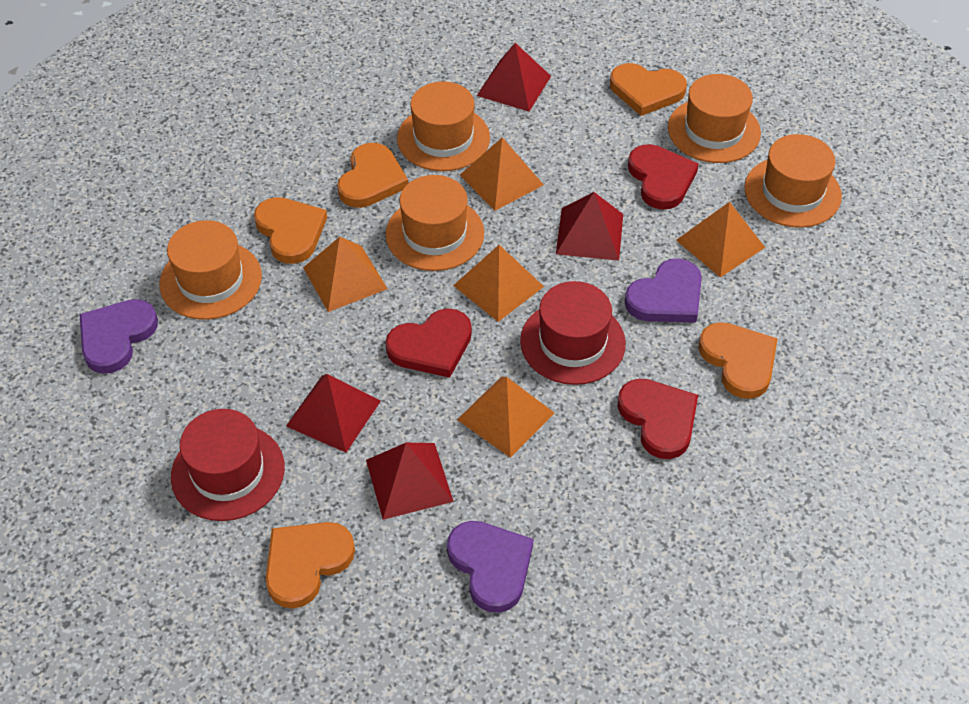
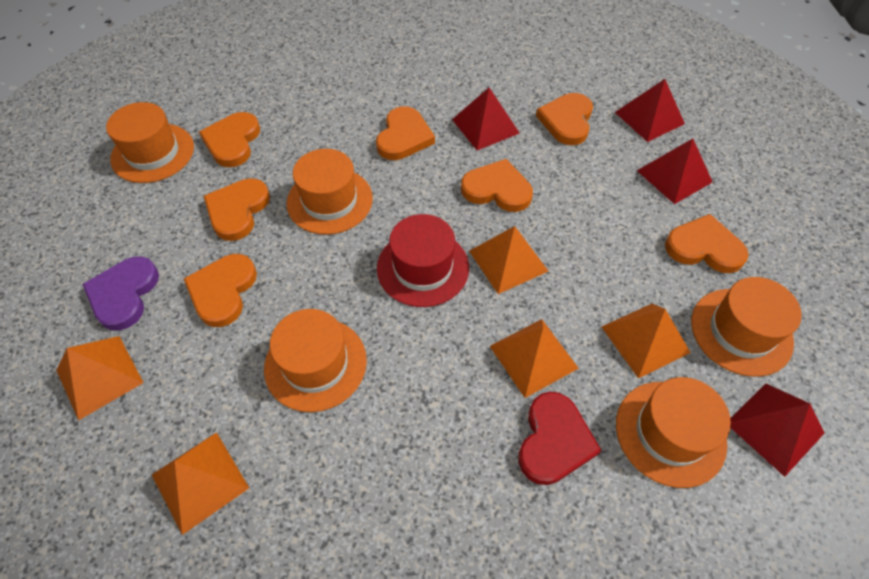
orange heart: 5 -> 7
purple heart: 3 -> 1
red hat: 2 -> 1
red heart: 3 -> 1

